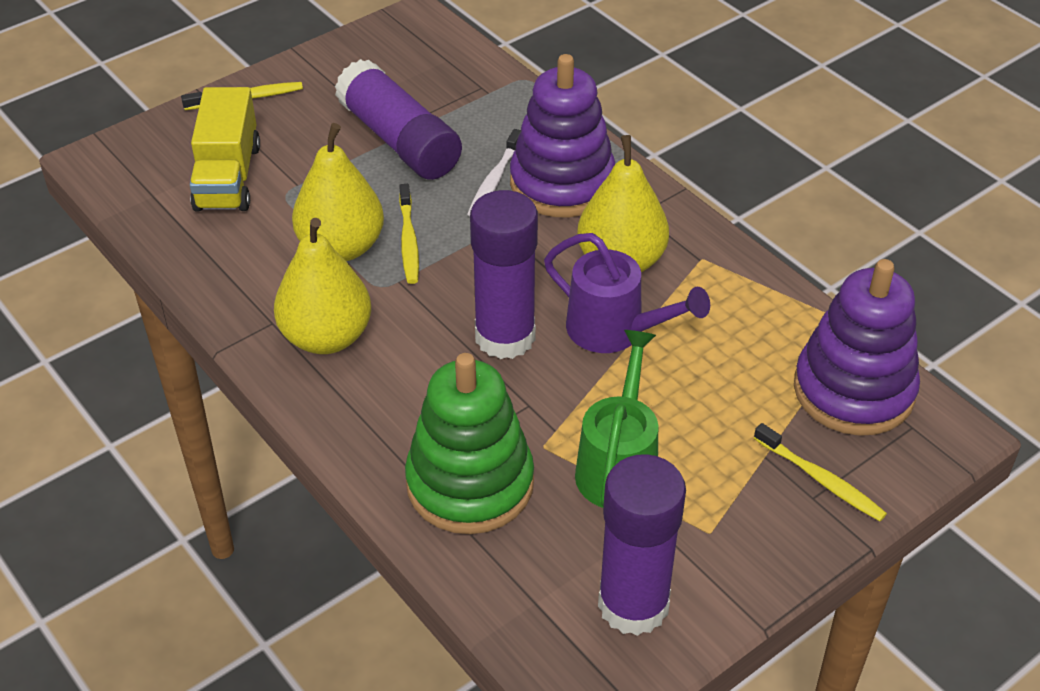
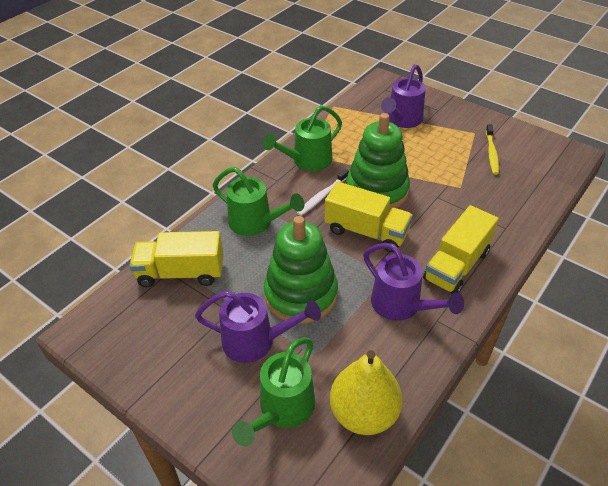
green stacking toy: 1 -> 2
green watering can: 1 -> 3
purple glue stick: 3 -> 0
purple stacking toy: 2 -> 0
purple watering can: 1 -> 3
yellow pear: 3 -> 1
yellow toothbrush: 3 -> 1
yellow truck: 1 -> 3

